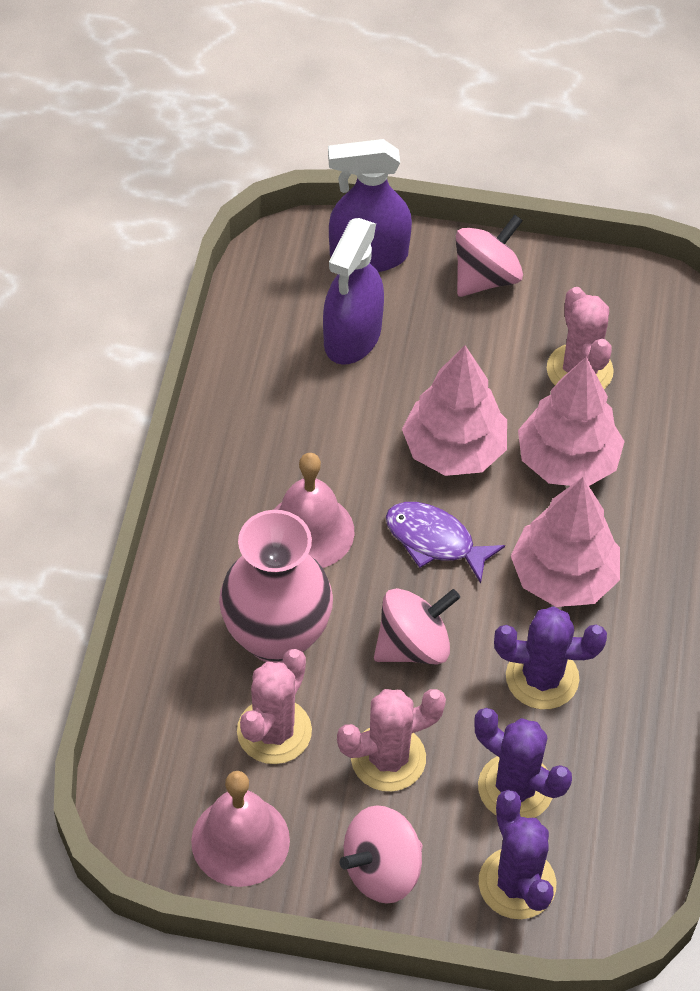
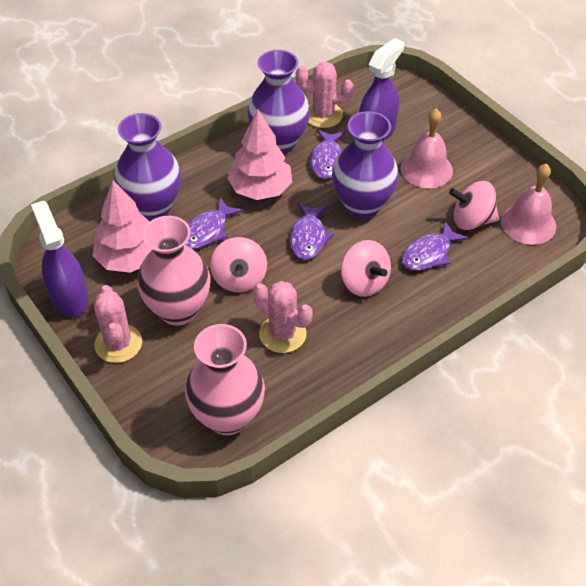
pink tree: 3 -> 2
pink vase: 1 -> 2
purple cactus: 3 -> 0
purple fish: 1 -> 4
purple vase: 0 -> 3

